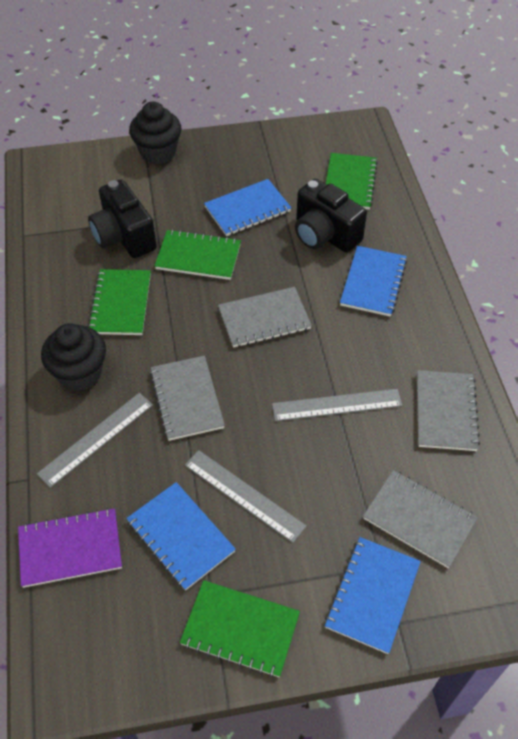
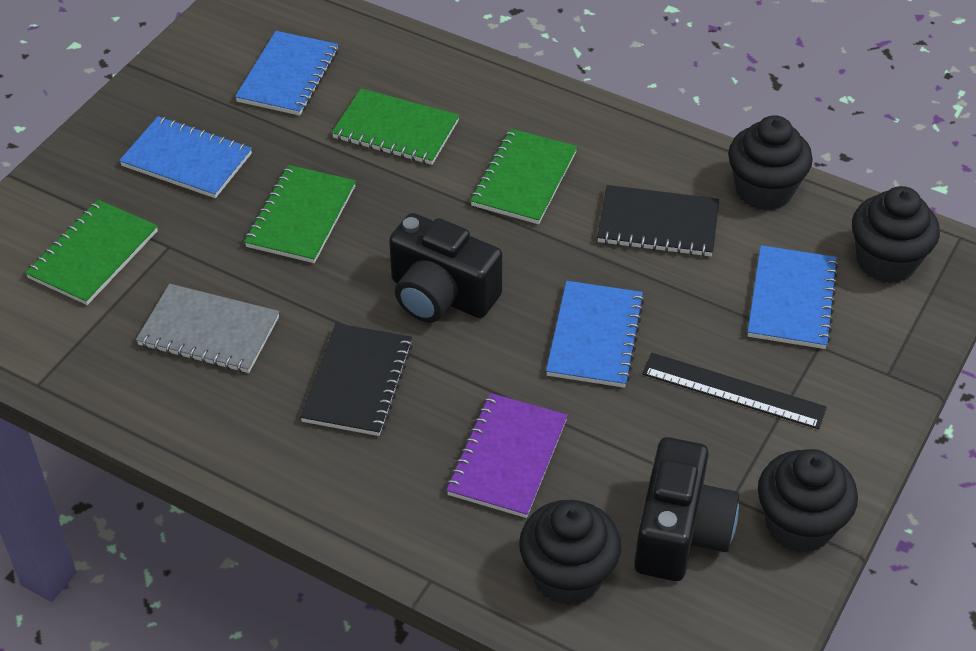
black cupcake: 2 -> 4
black notebook: 0 -> 2
black ruler: 0 -> 1
grey notebook: 4 -> 1
grey ruler: 3 -> 0

